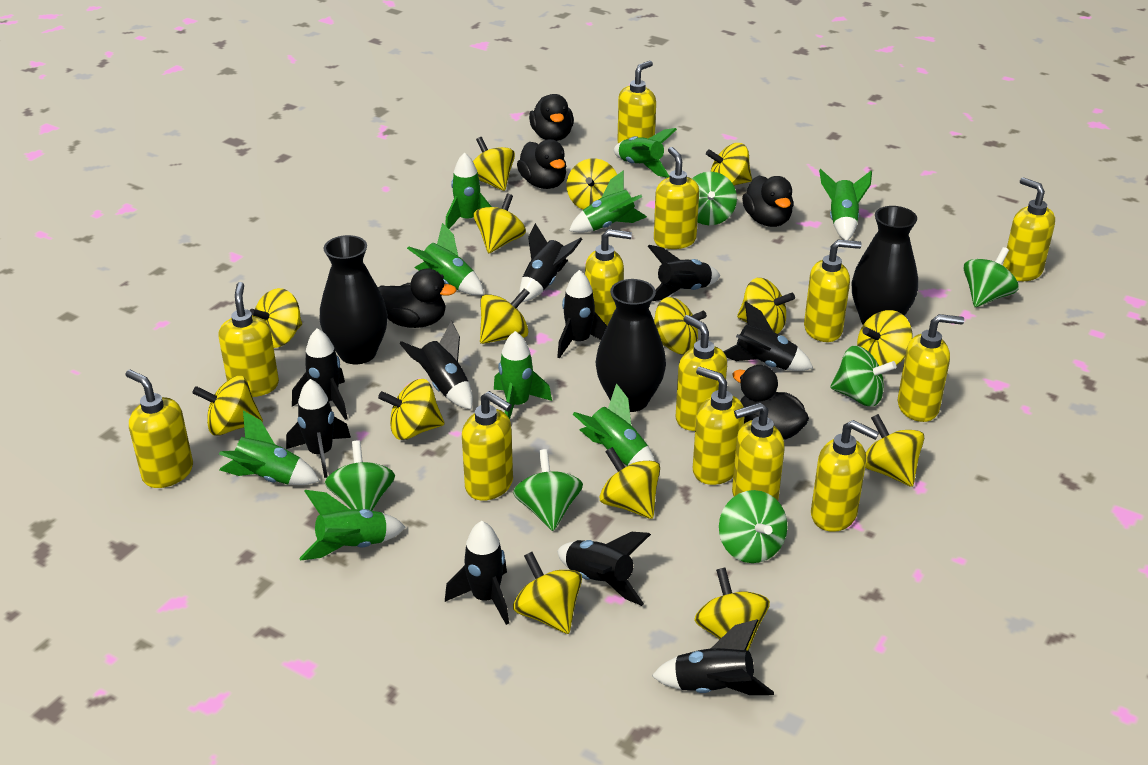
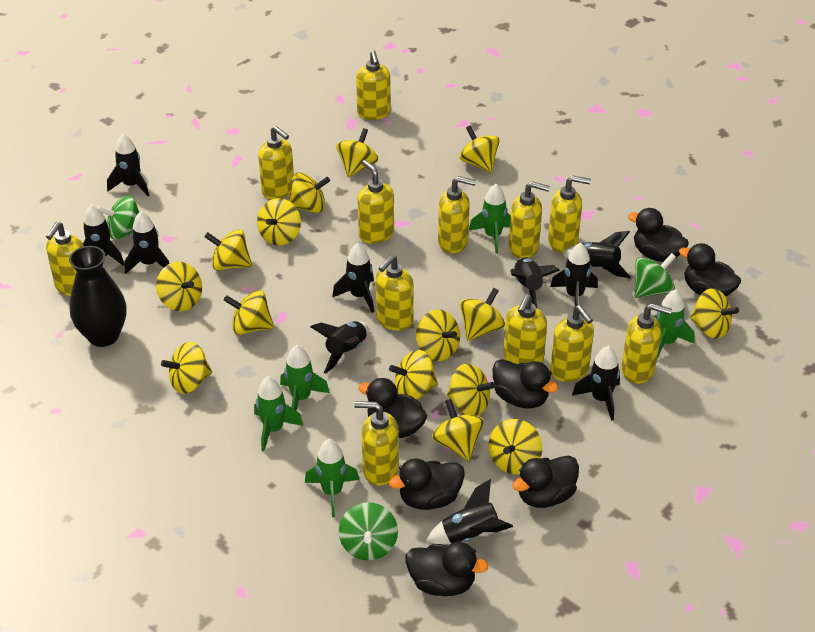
black duck: 5 -> 7
black vase: 3 -> 1
green rocket: 9 -> 5
green spinning top: 6 -> 3
yellow soap dispenser: 13 -> 12

